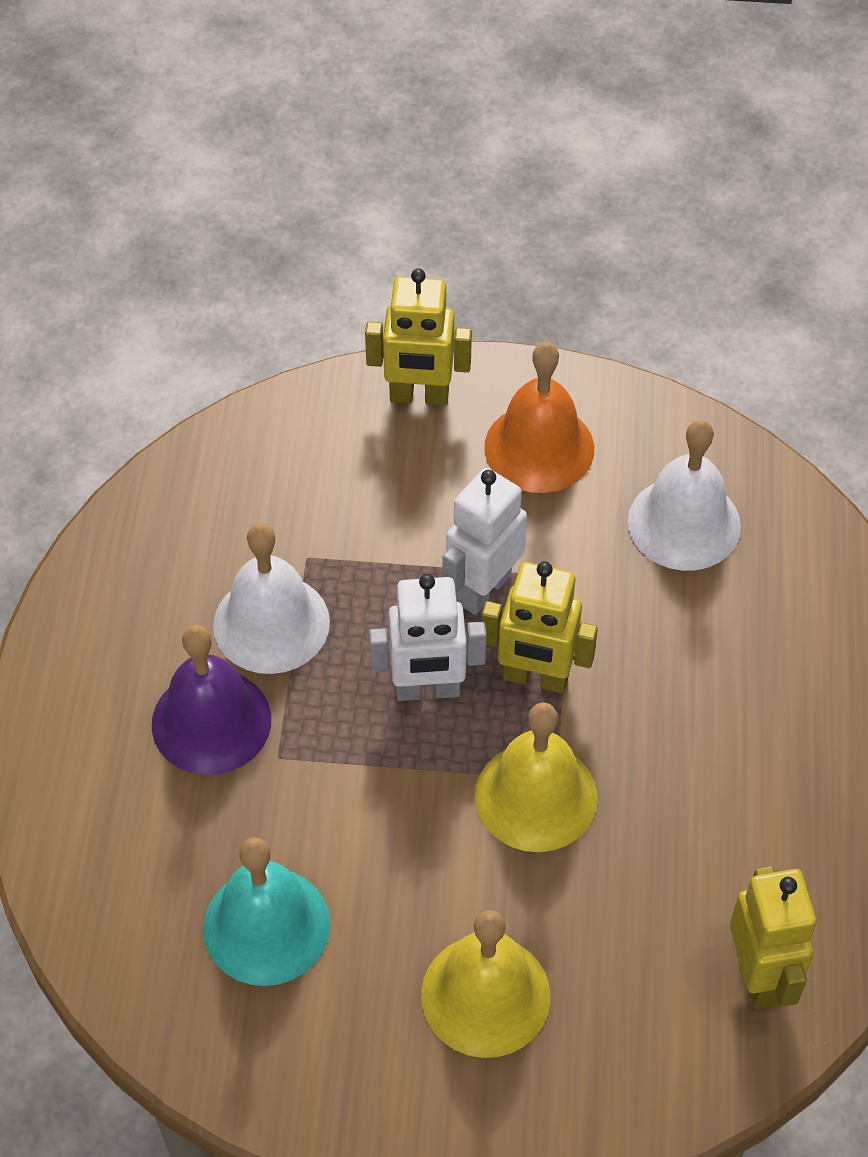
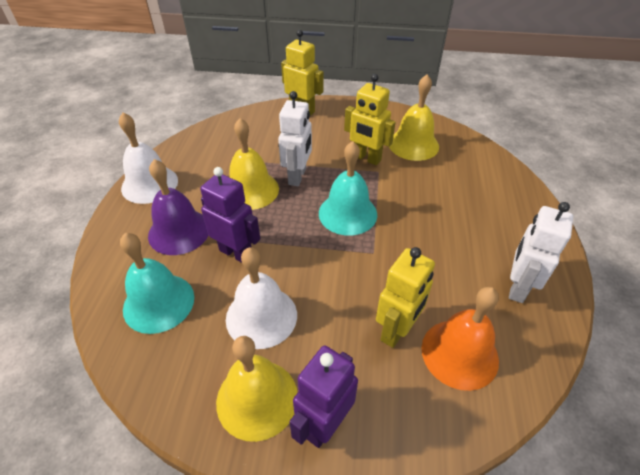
purple robot: 0 -> 2
turquoise bell: 1 -> 2
yellow bell: 2 -> 3

